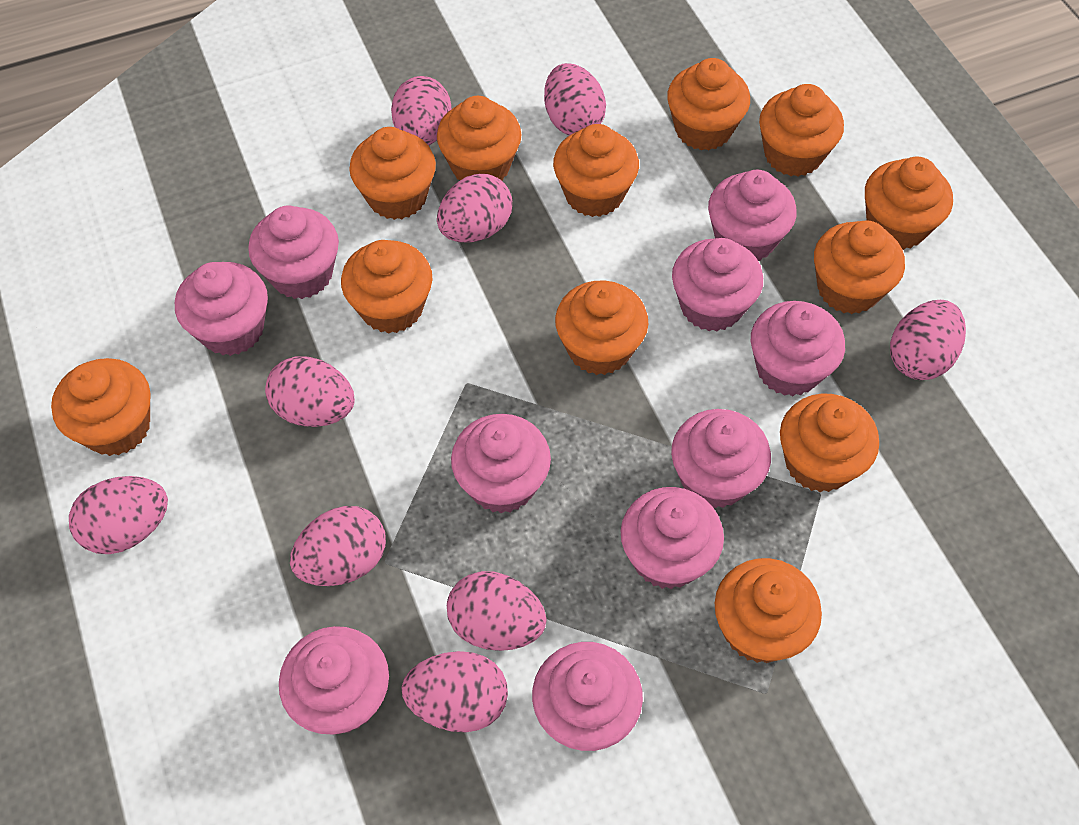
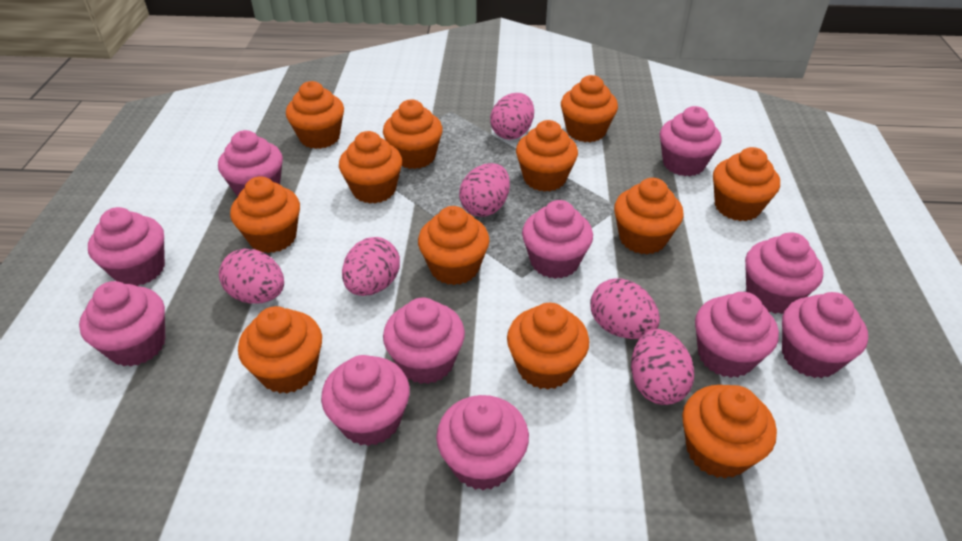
pink cupcake: 10 -> 11
pink egg: 9 -> 6

